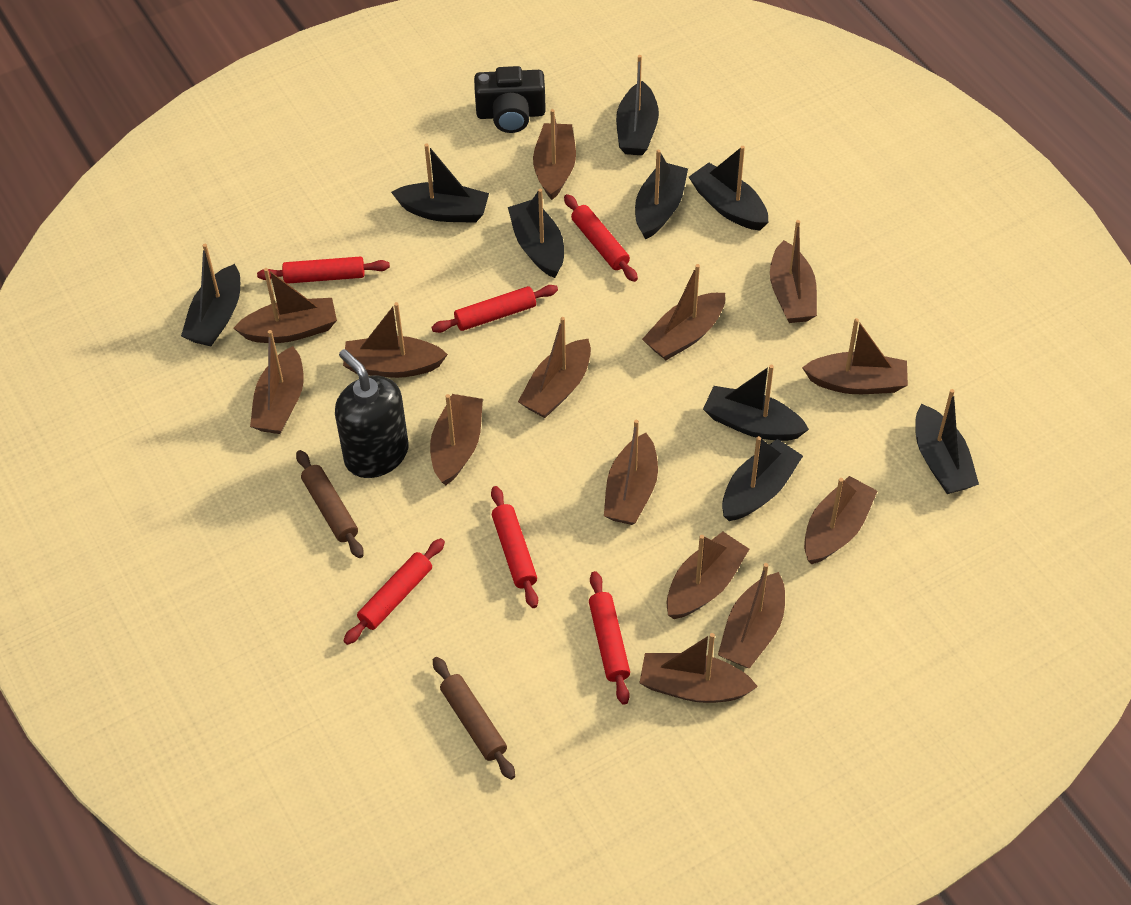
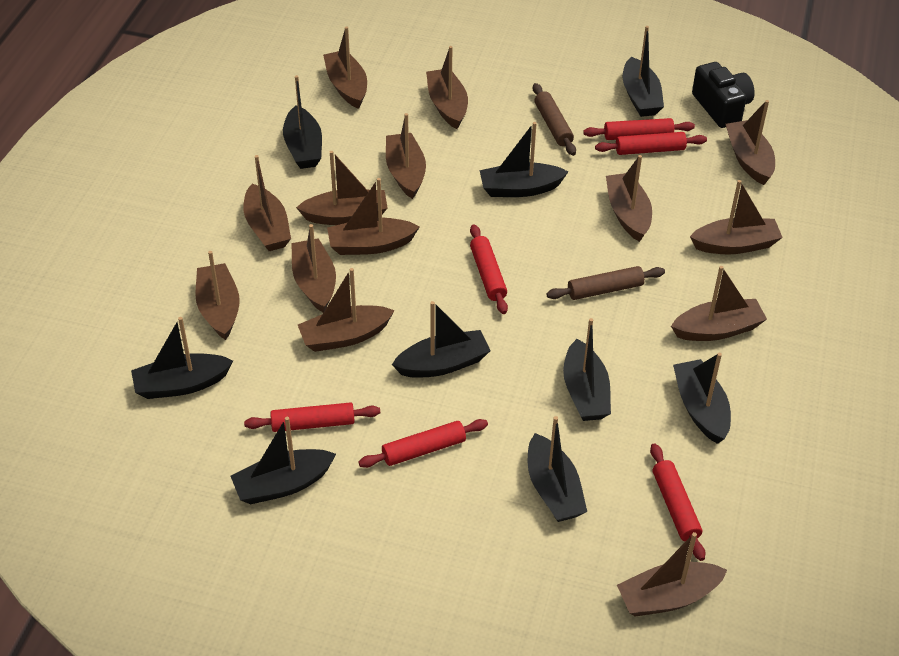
black soap dispenser: 1 -> 0

